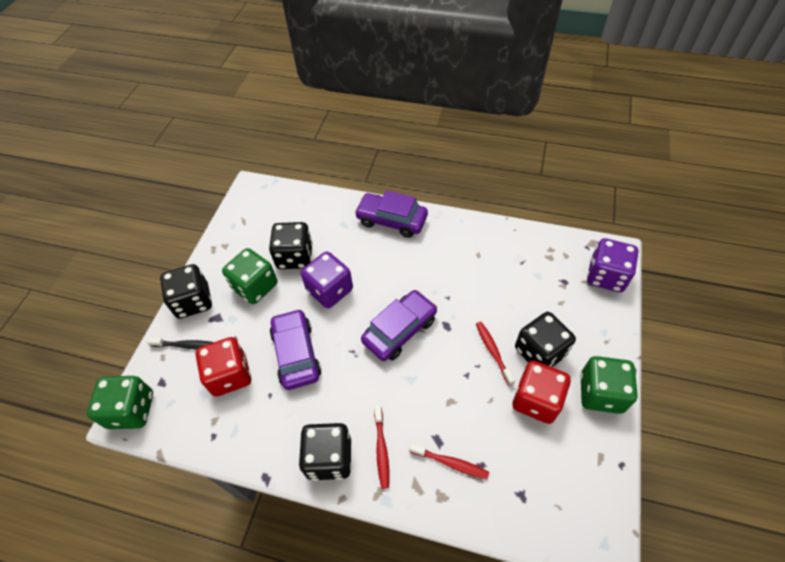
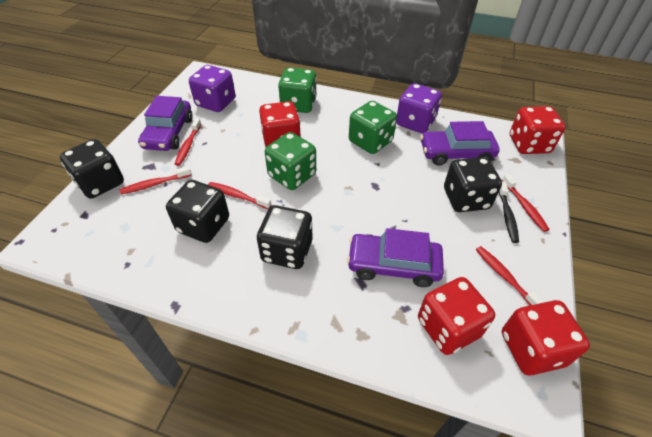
red dice: 2 -> 4
red toothbrush: 3 -> 5

